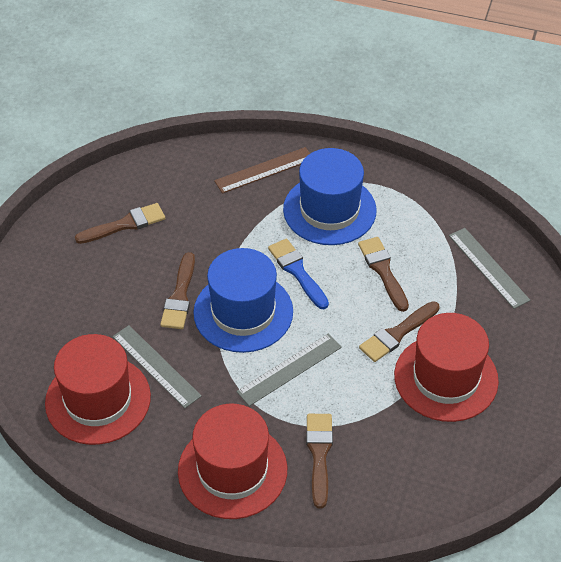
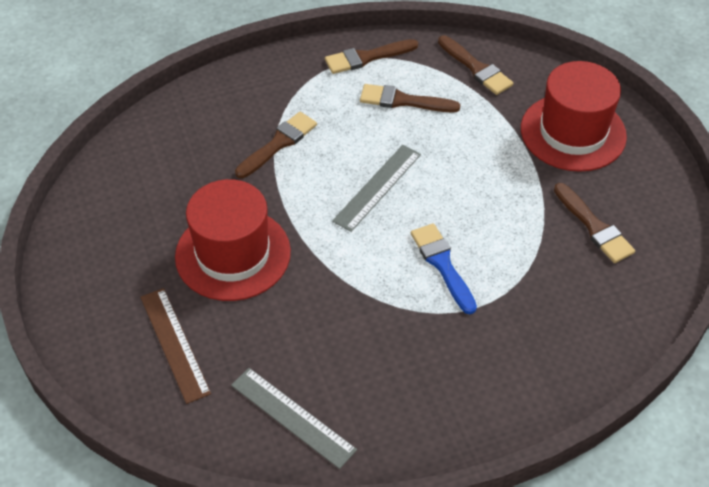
blue hat: 2 -> 0
grey ruler: 3 -> 2
red hat: 3 -> 2

